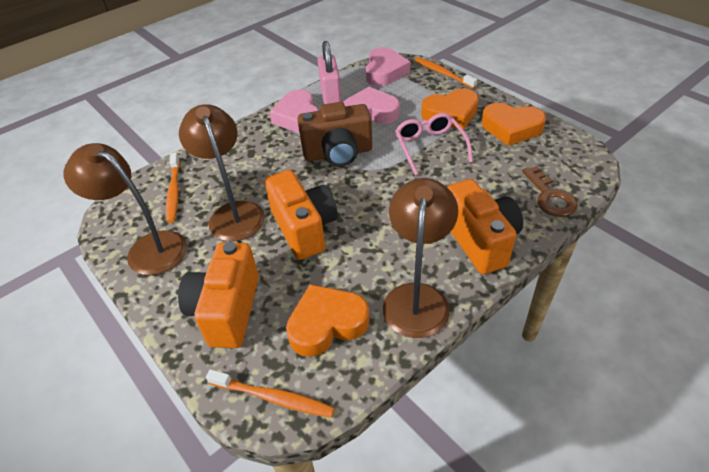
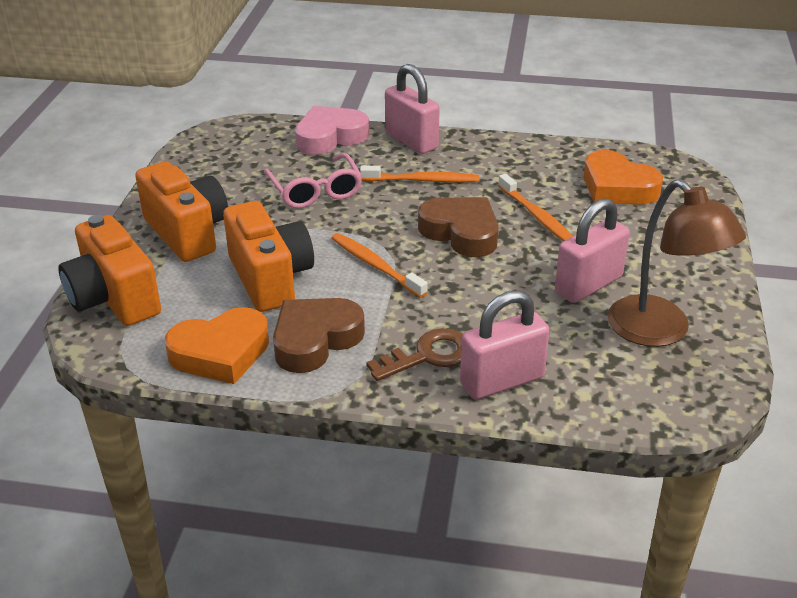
brown camera: 1 -> 0
brown heart: 0 -> 2
brown lamp: 3 -> 1
orange heart: 3 -> 2
pink heart: 3 -> 1
pink padlock: 1 -> 3

